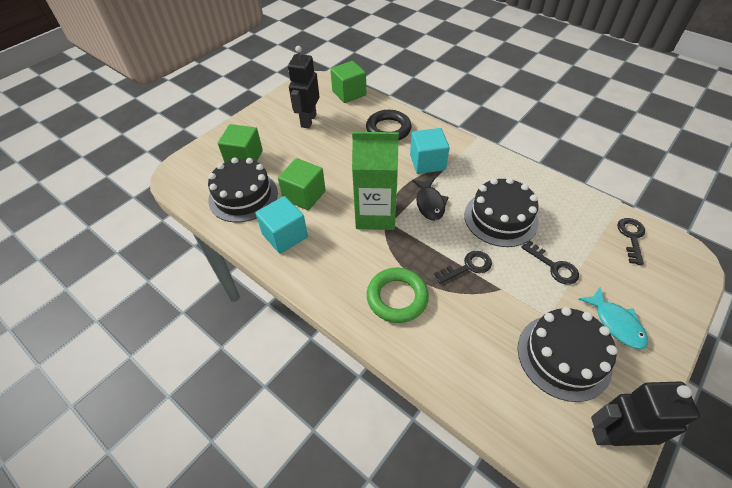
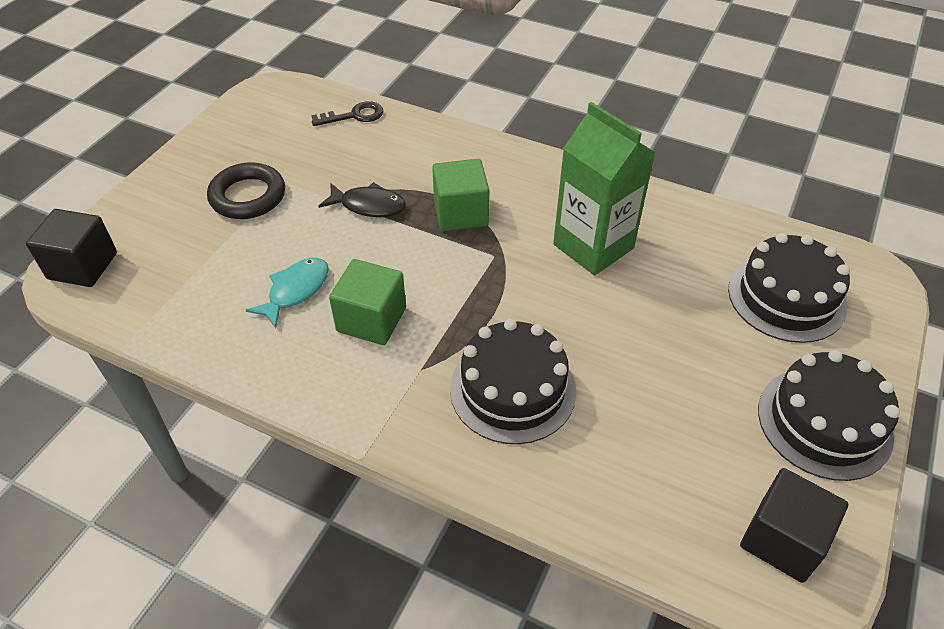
black cube: 0 -> 2
black key: 3 -> 1
black robot: 2 -> 0
green cube: 3 -> 2
green ring: 1 -> 0
turquoise cube: 2 -> 0

